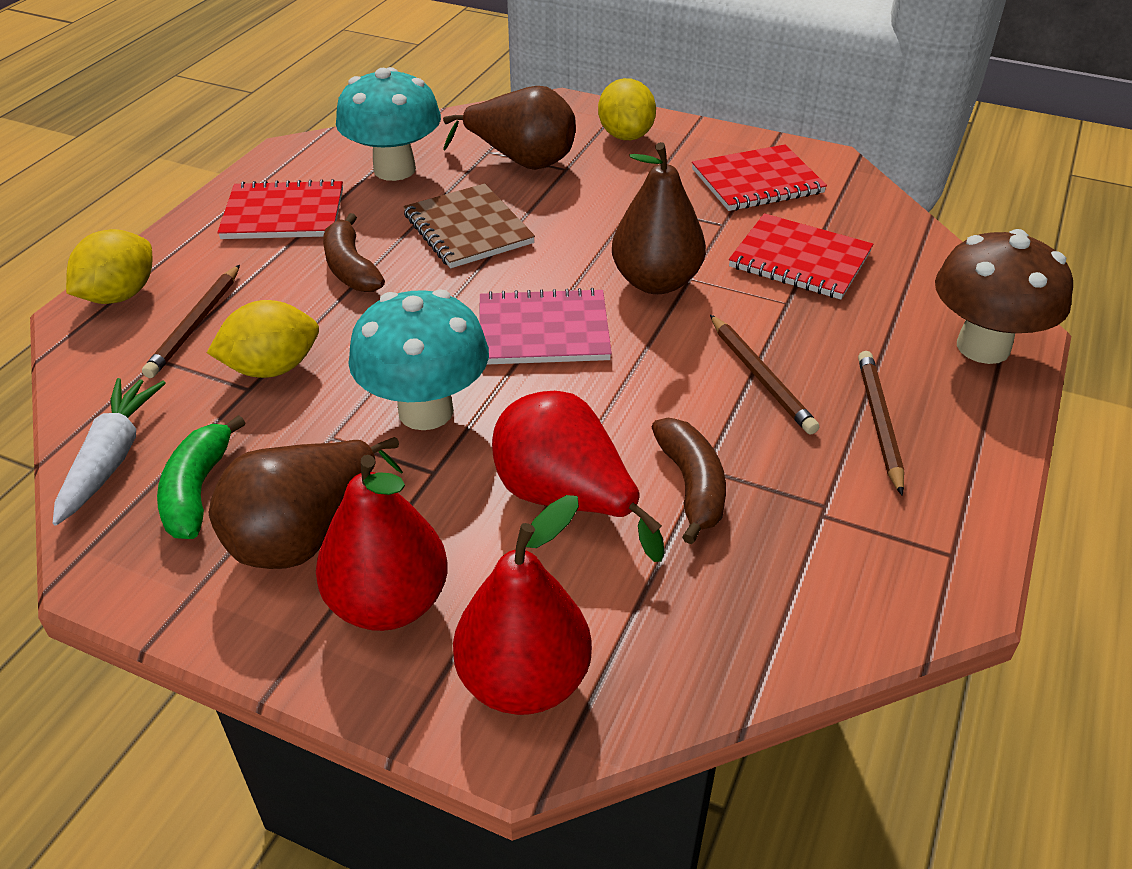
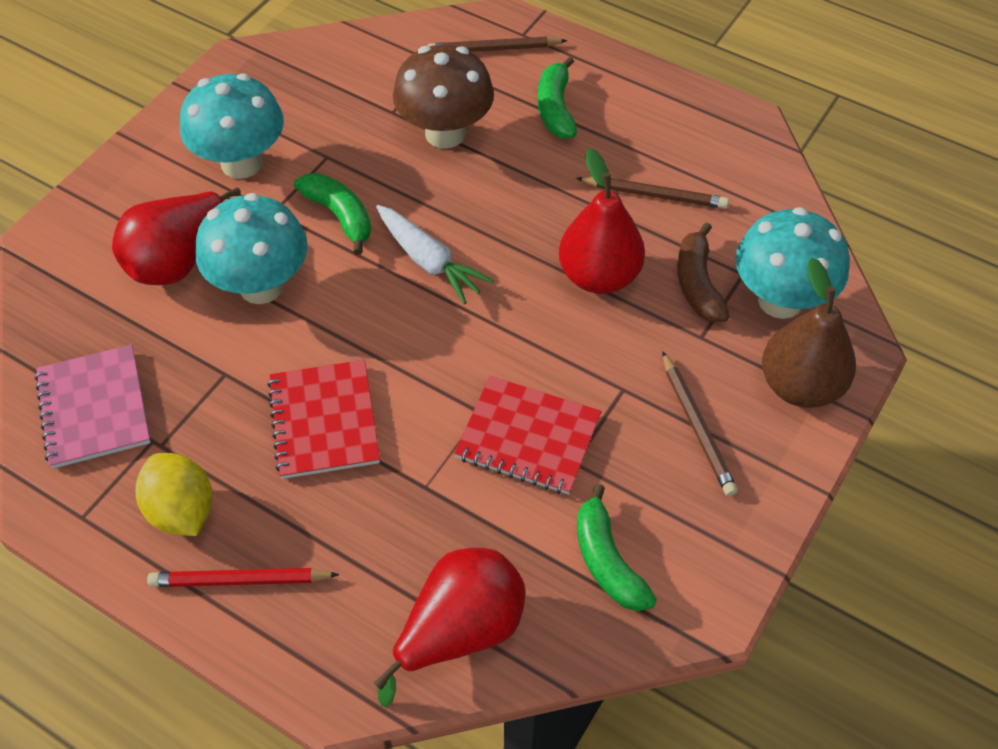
brown banana: 2 -> 1
brown notebook: 1 -> 0
brown pear: 3 -> 1
green banana: 1 -> 3
red notebook: 3 -> 2
red pencil: 0 -> 1
turquoise mushroom: 2 -> 3
yellow lemon: 3 -> 1

